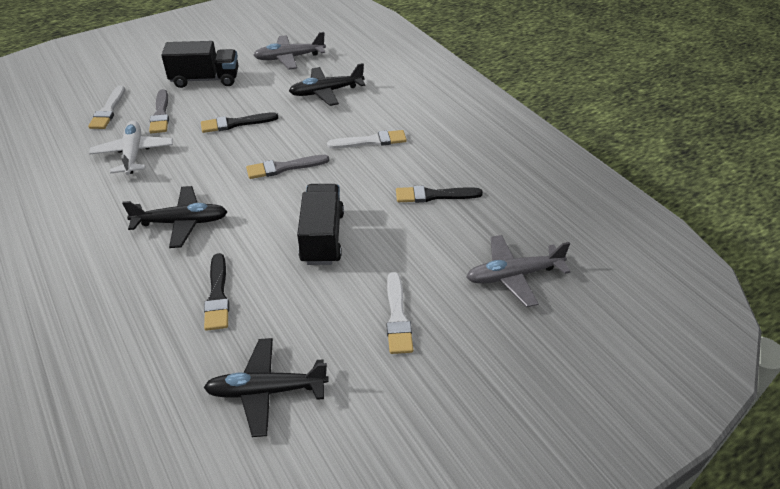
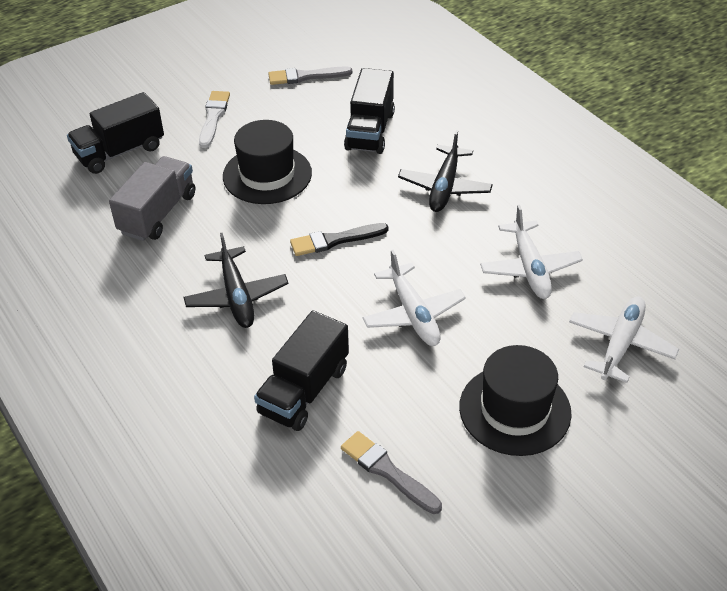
black brush: 3 -> 1
black hat: 0 -> 2
black plane: 3 -> 2
black truck: 2 -> 3
grey plane: 2 -> 0
grey truck: 0 -> 1
white brush: 3 -> 1
white plane: 1 -> 3

